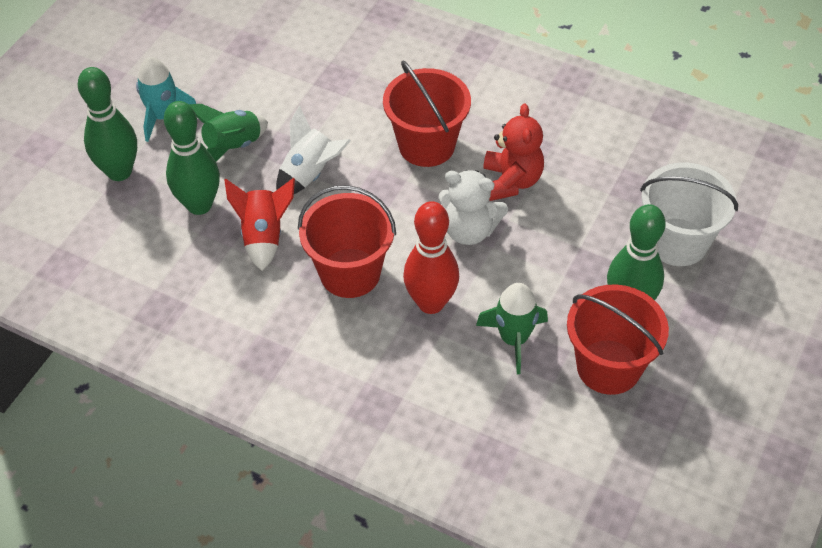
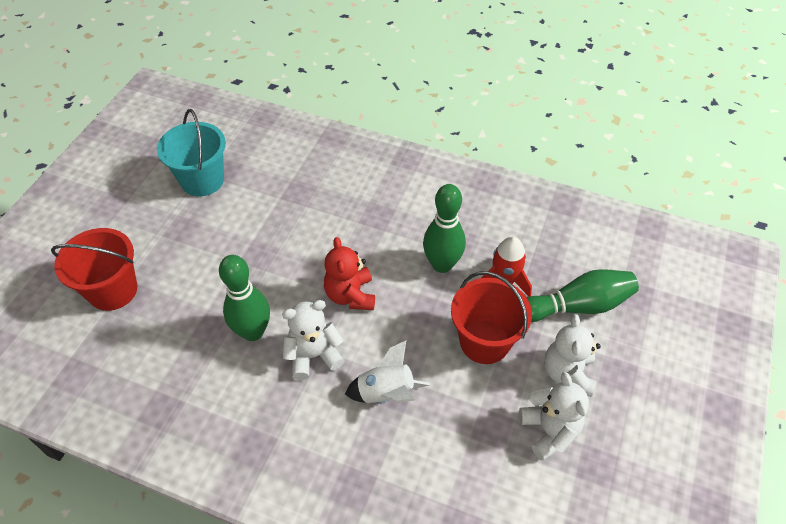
green rocket: 2 -> 0
red bowling pin: 1 -> 0
red bucket: 3 -> 2
turquoise bucket: 0 -> 1
turquoise rocket: 1 -> 0
white bucket: 1 -> 0
white teddy bear: 1 -> 3

